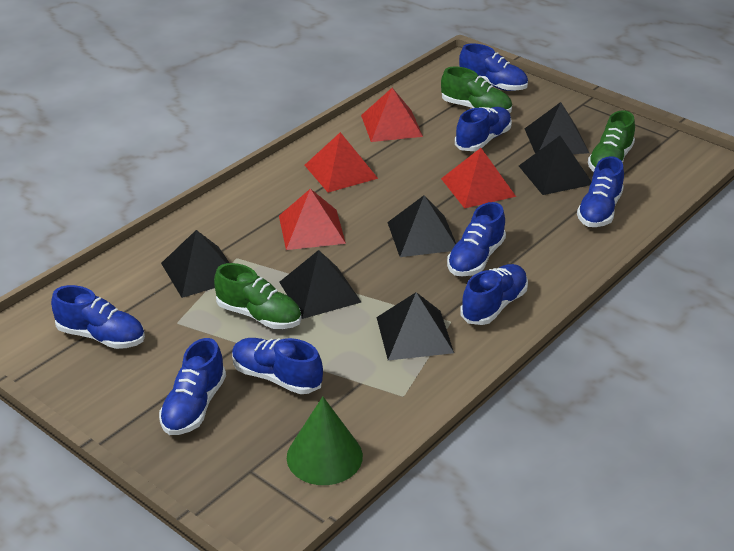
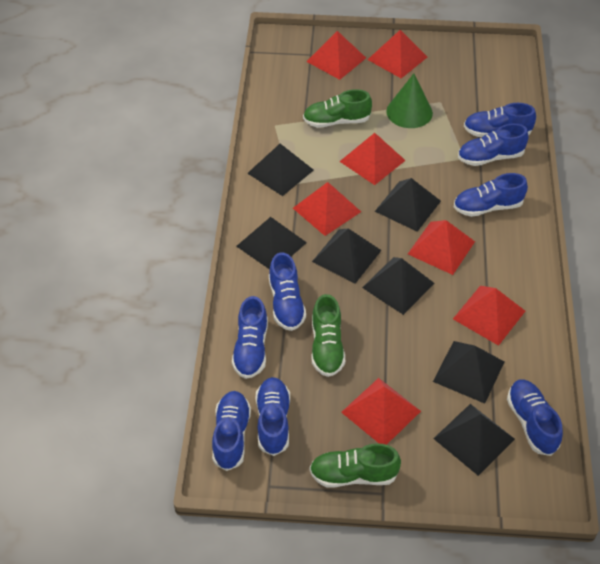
black pyramid: 6 -> 7
red pyramid: 4 -> 7

